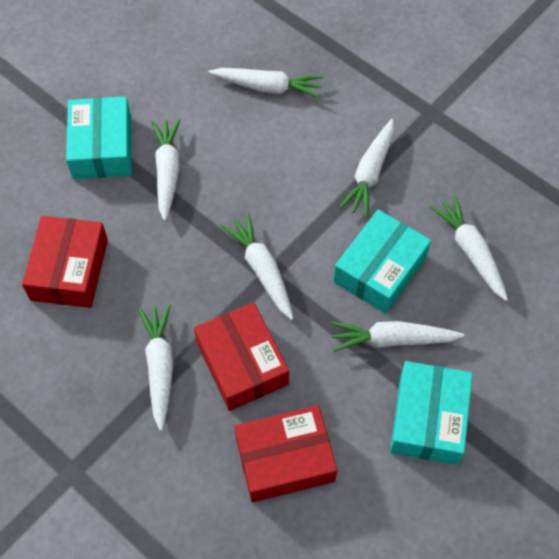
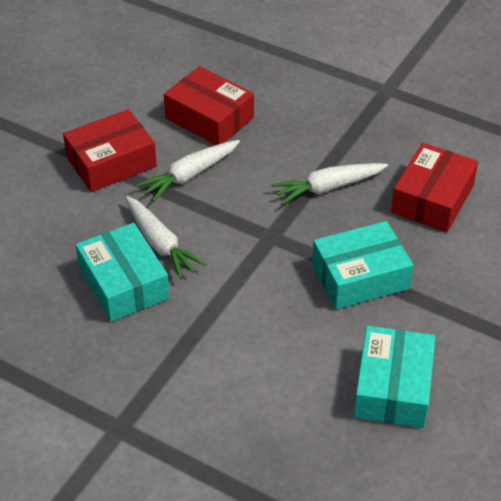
white carrot: 7 -> 3

